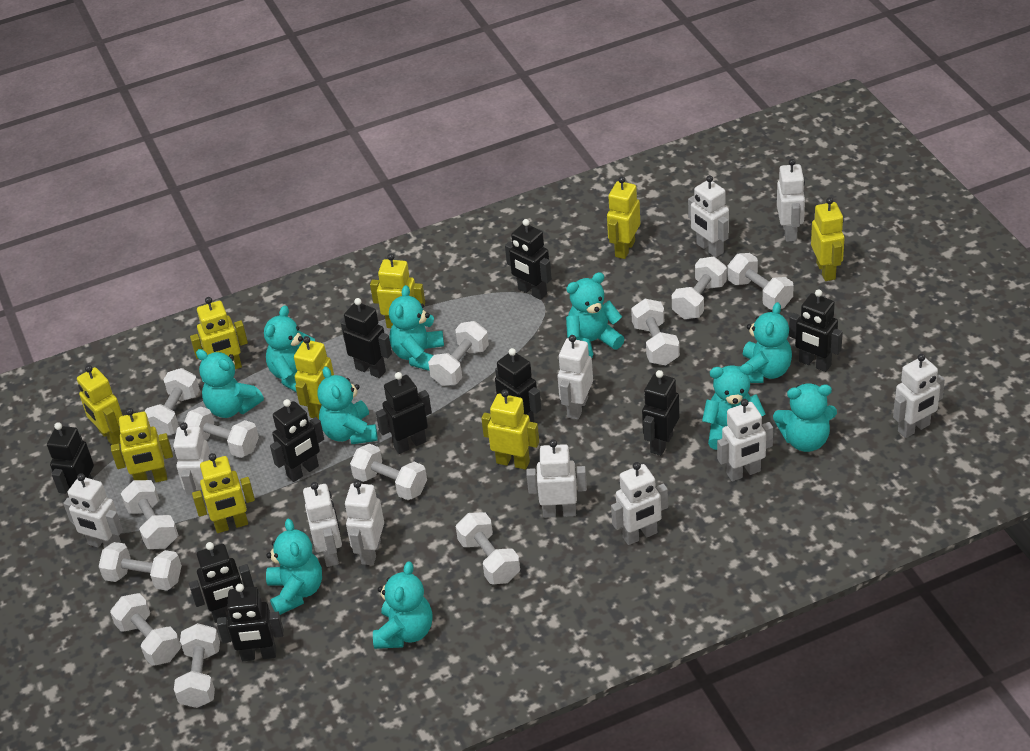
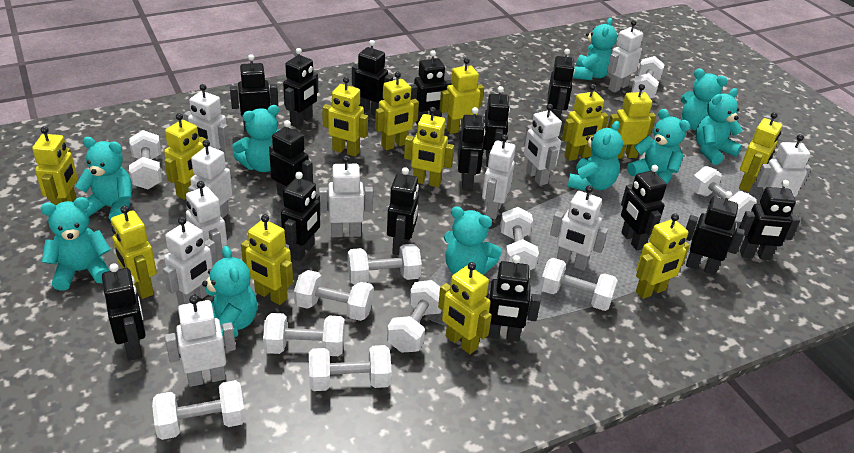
black robot: 10 -> 15
white dumbbell: 12 -> 11
yellow robot: 9 -> 13

